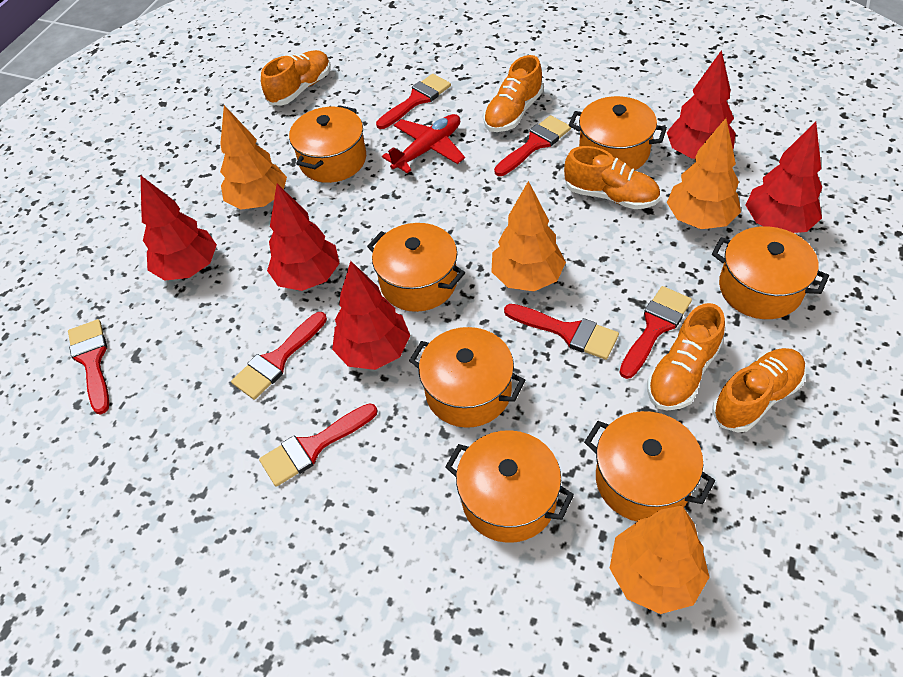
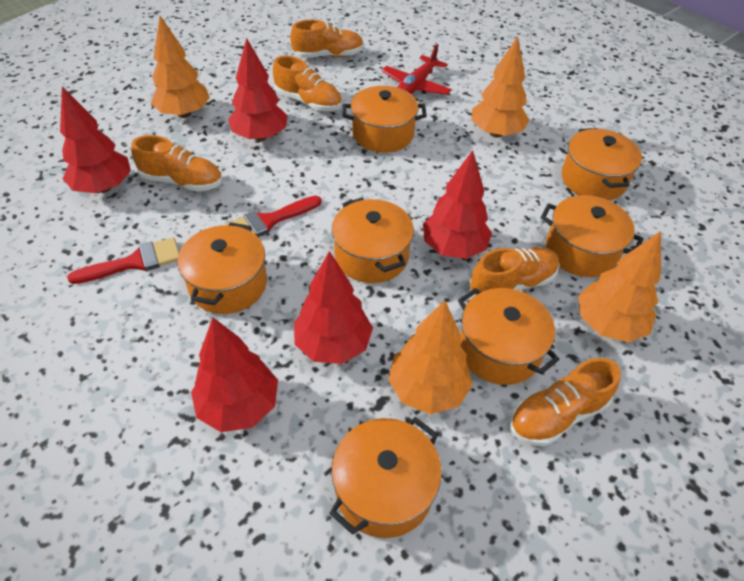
red brush: 7 -> 2

